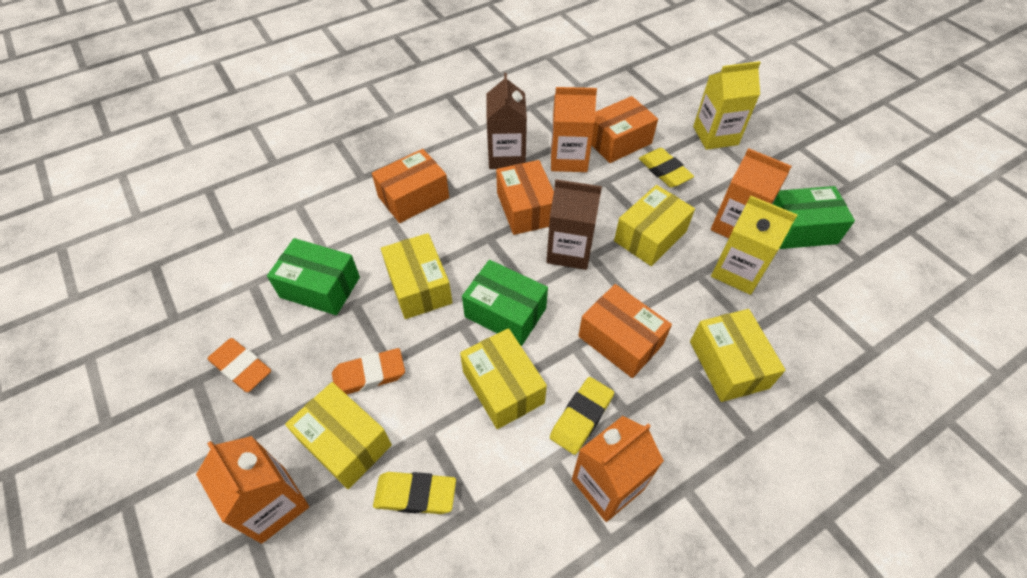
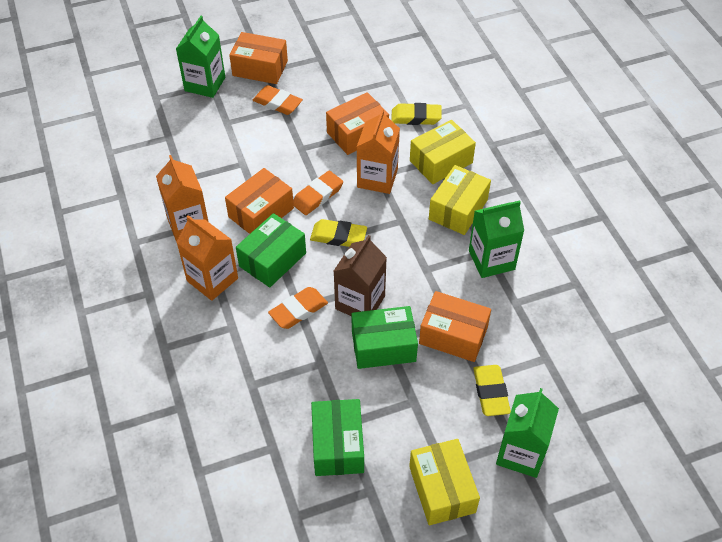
brown carton: 2 -> 1
green carton: 0 -> 3
orange carton: 4 -> 3
orange eraser: 2 -> 3
yellow box: 5 -> 3
yellow carton: 2 -> 0

